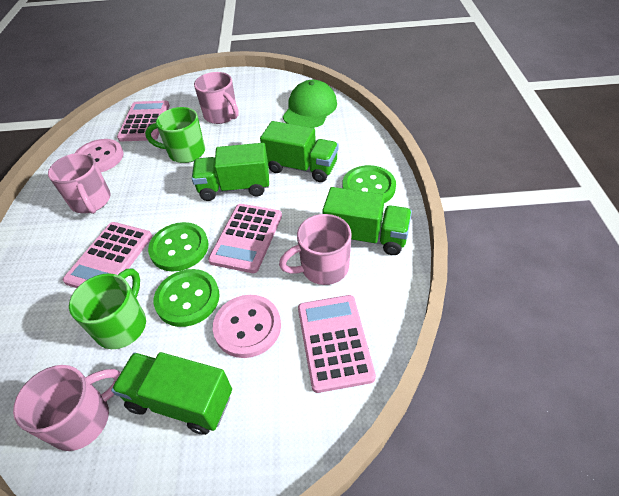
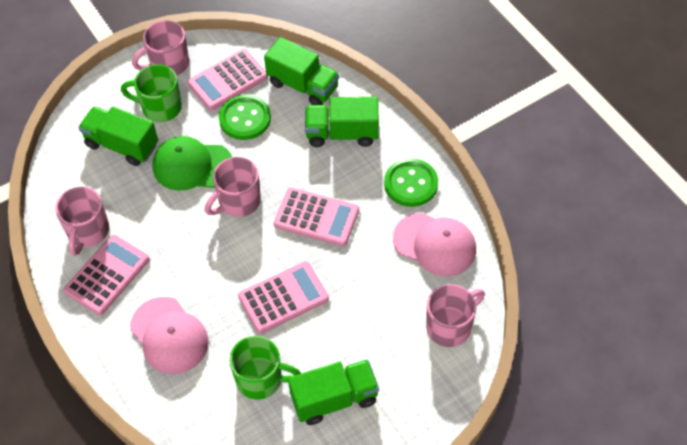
green button: 3 -> 2
pink button: 2 -> 0
pink cap: 0 -> 2

